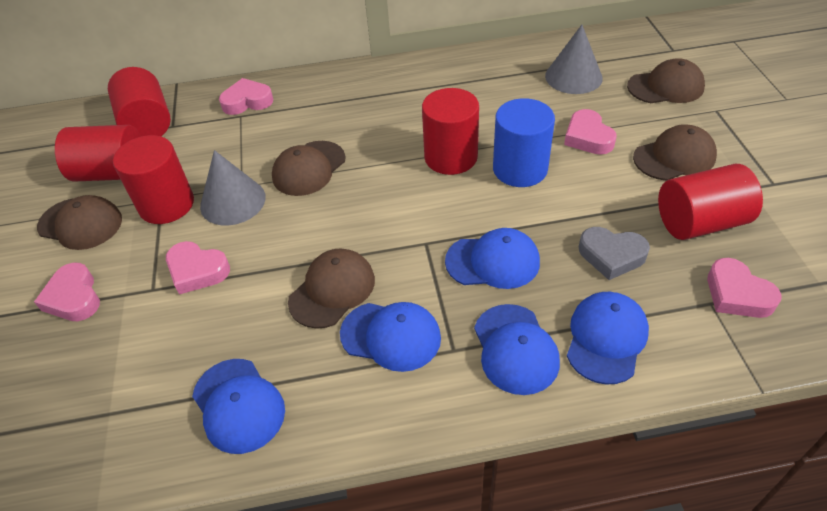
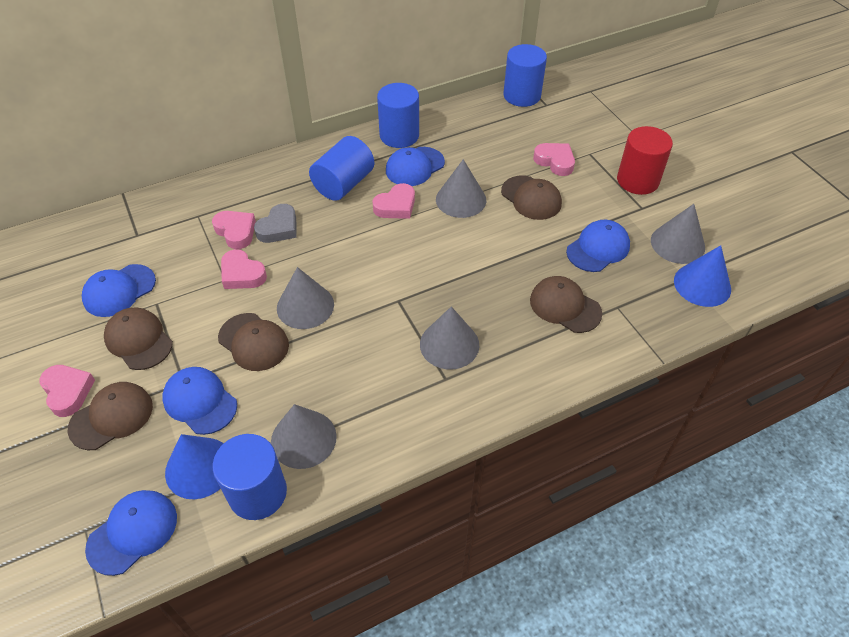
blue cone: 0 -> 2
blue cylinder: 1 -> 4
grey cone: 2 -> 5
red cylinder: 5 -> 1

